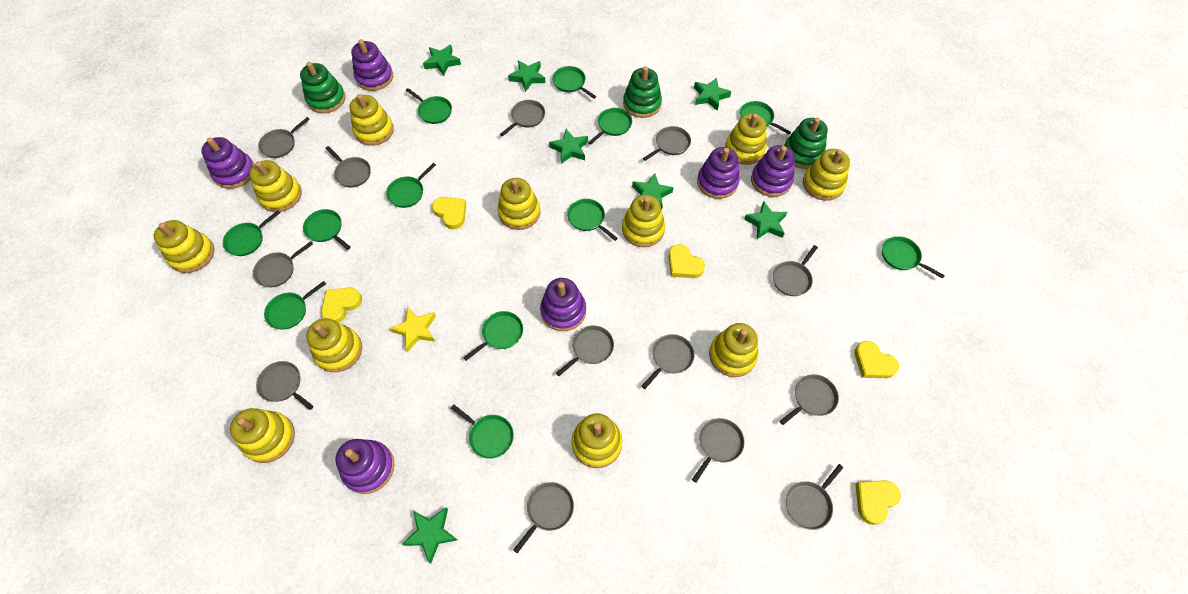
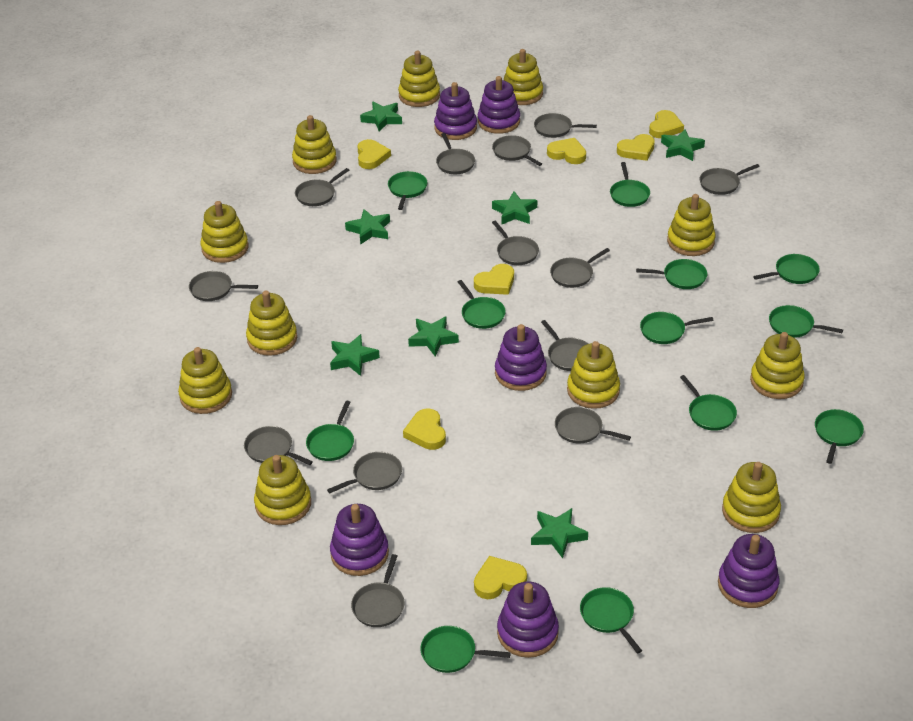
green stacking toy: 3 -> 0
yellow heart: 5 -> 7
yellow star: 1 -> 0

